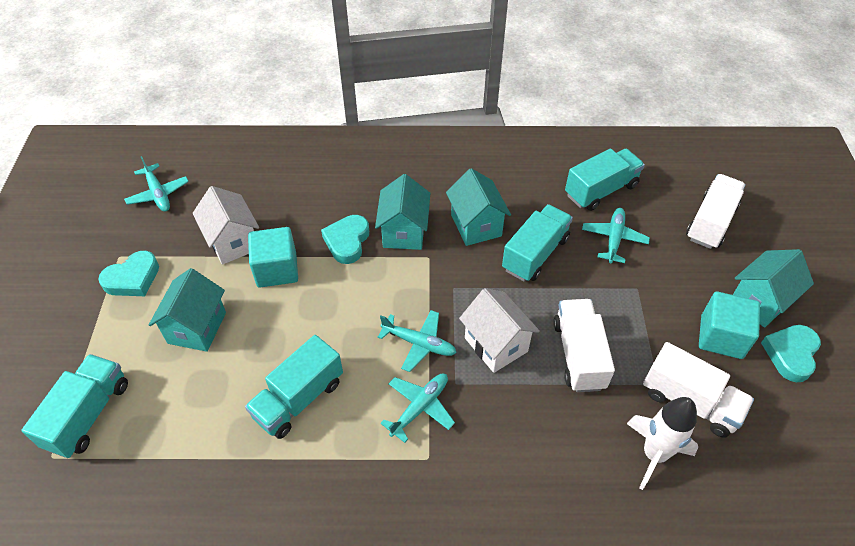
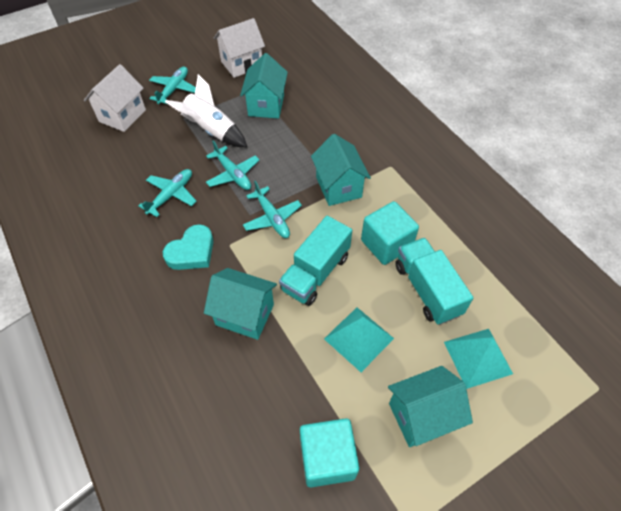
turquoise heart: 3 -> 1
turquoise pyramid: 0 -> 2
turquoise truck: 4 -> 2
white truck: 3 -> 0

